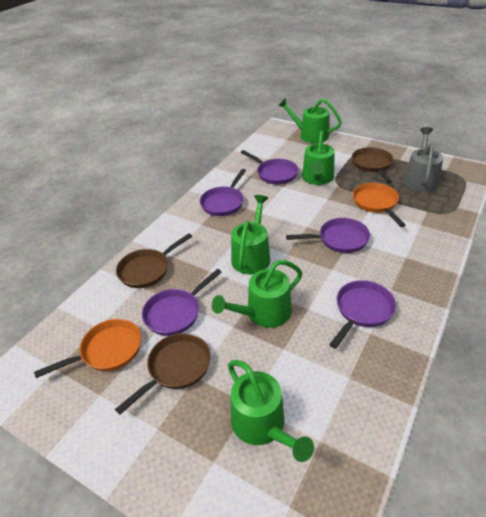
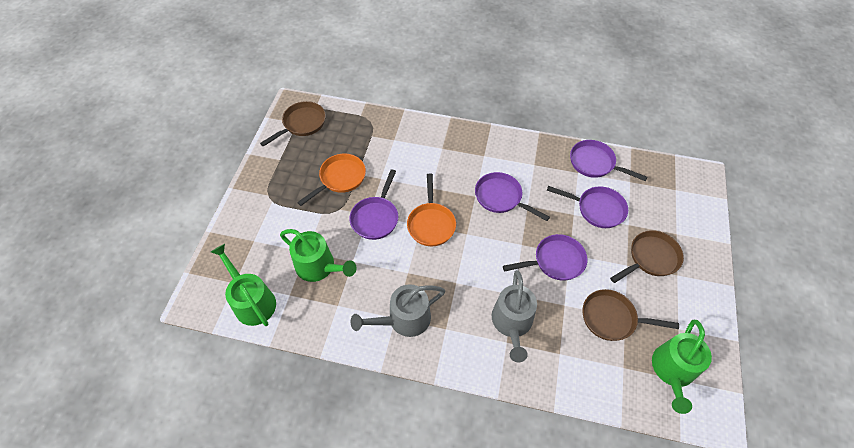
green watering can: 5 -> 3
grey watering can: 1 -> 2

